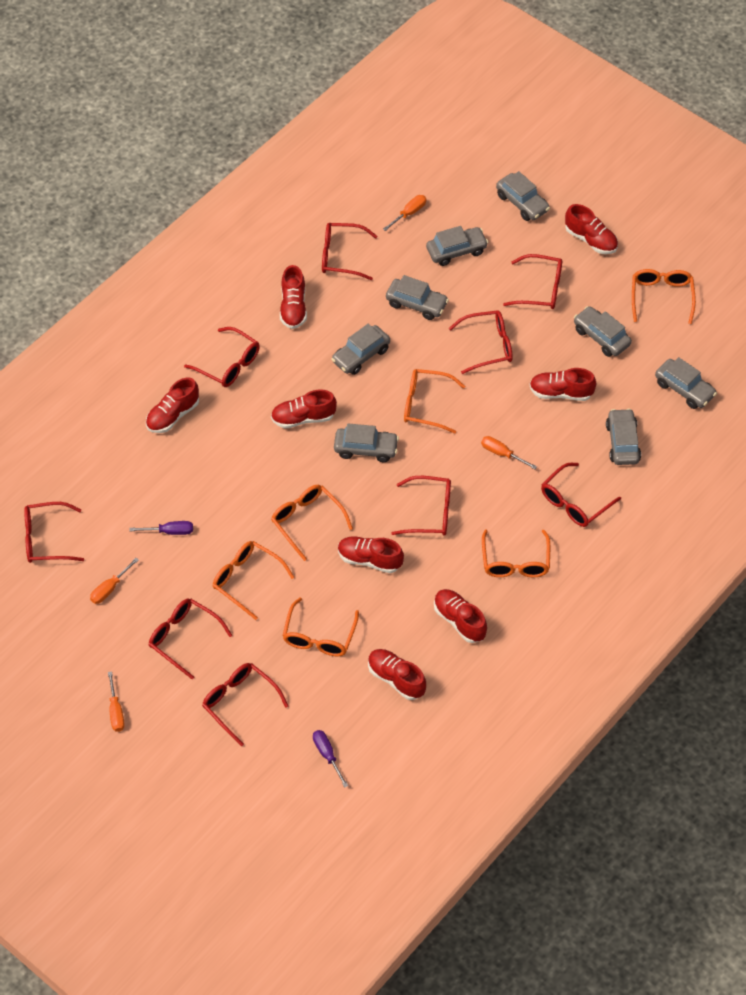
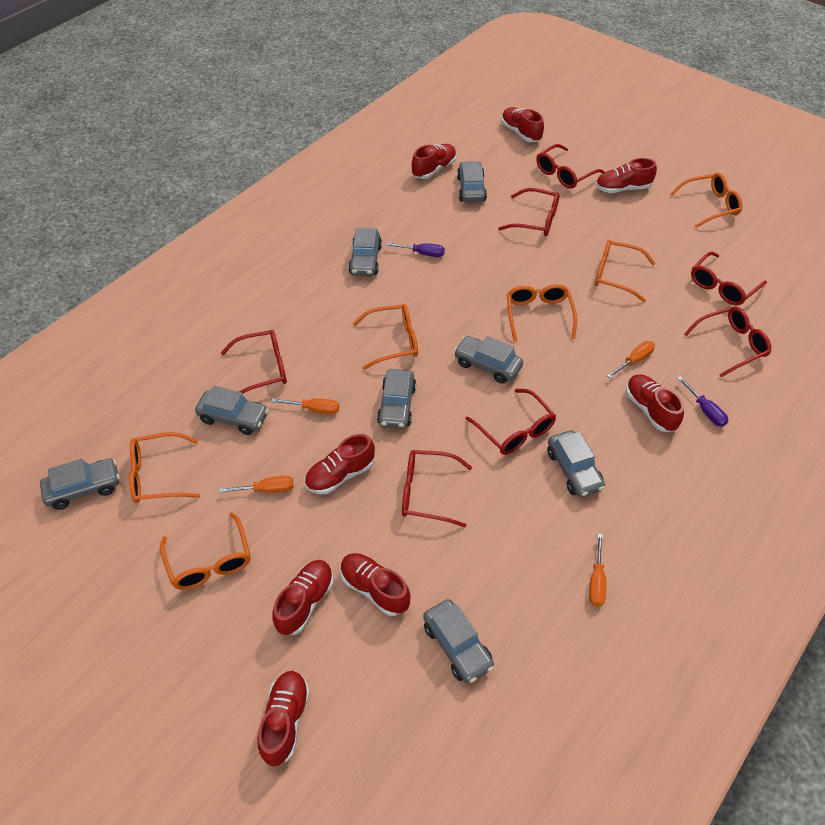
red glasses: 9 -> 7

